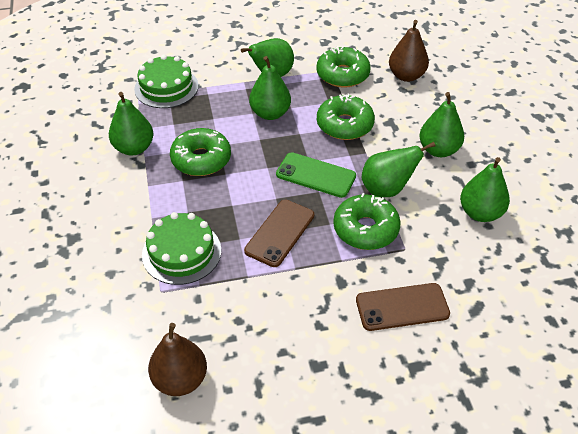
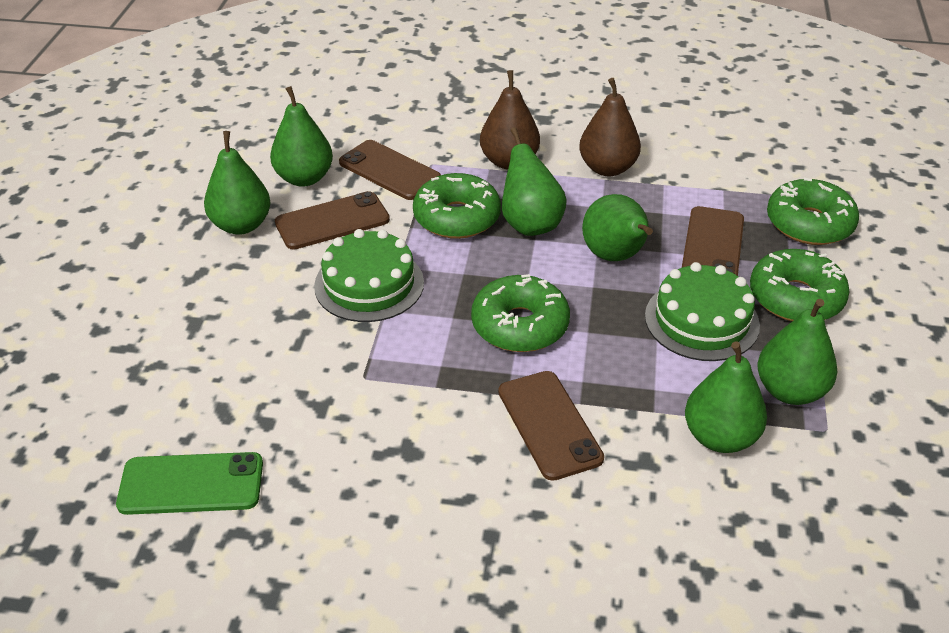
brown phone: 2 -> 4

